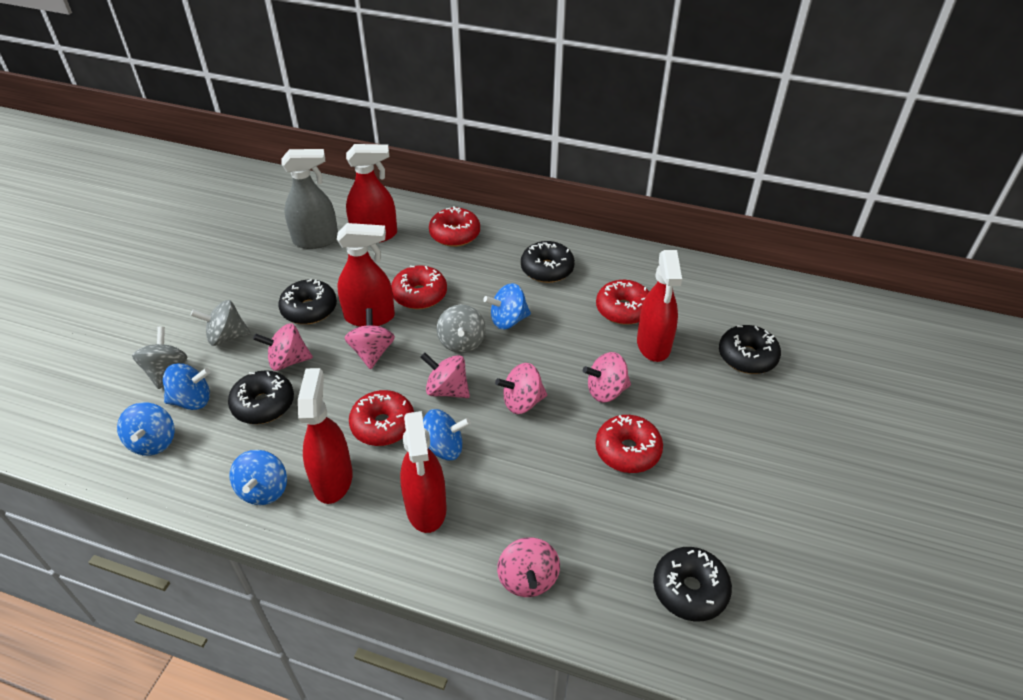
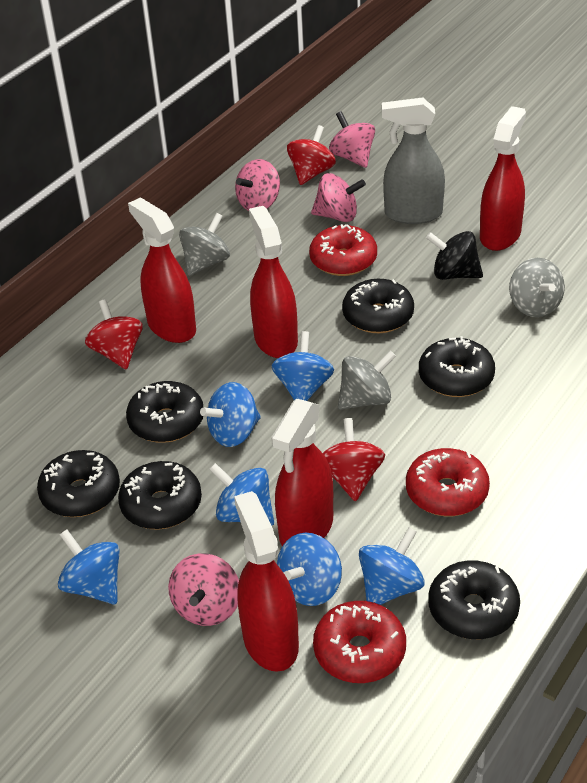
black donut: 5 -> 6
black spinning top: 0 -> 1
blue spinning top: 5 -> 6
pink spinning top: 6 -> 4
red donut: 5 -> 3
red spinning top: 0 -> 3

